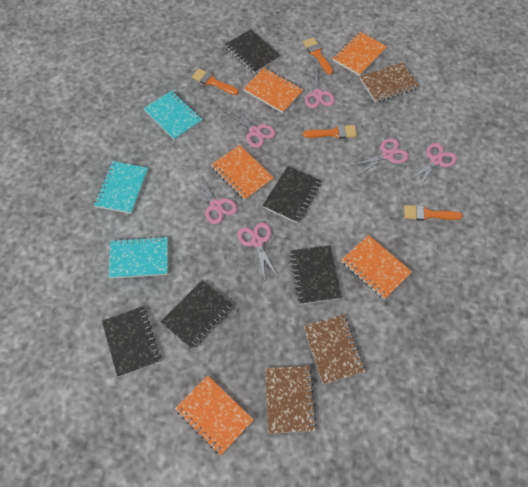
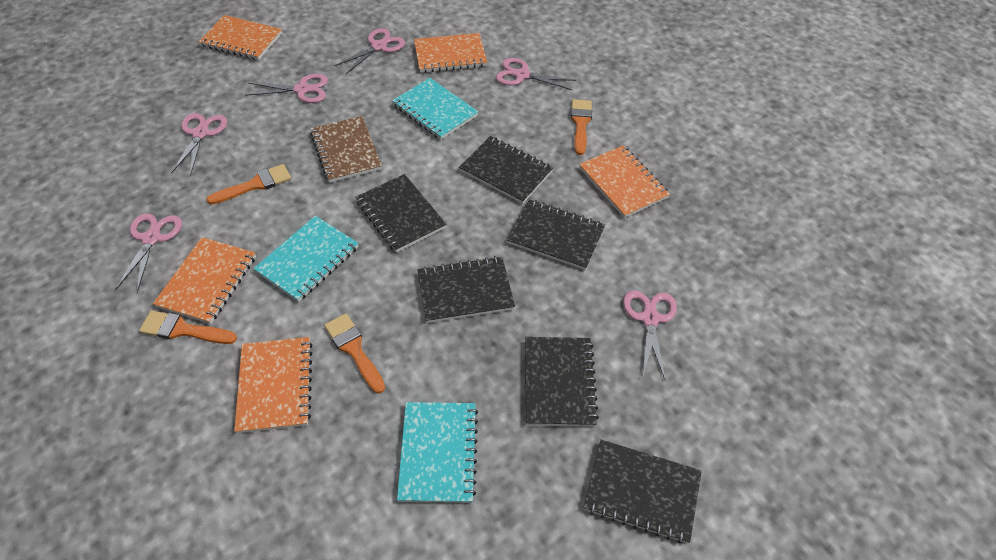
black notebook: 5 -> 6
brown notebook: 3 -> 1

